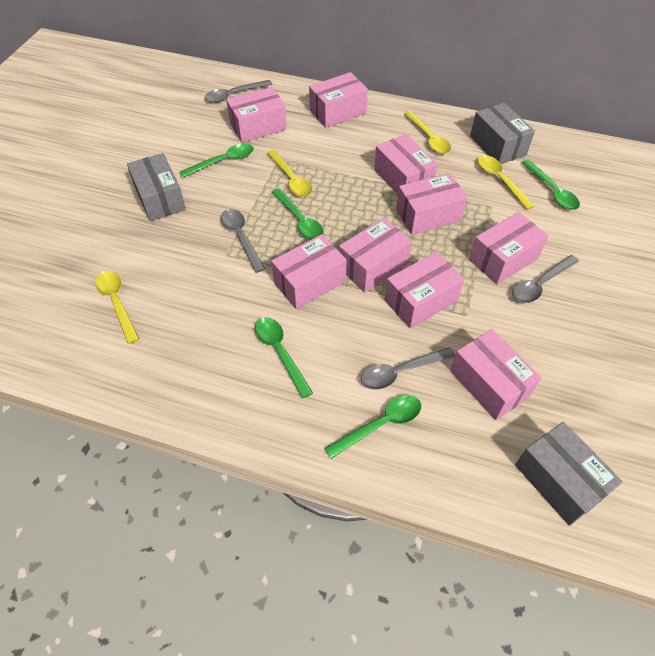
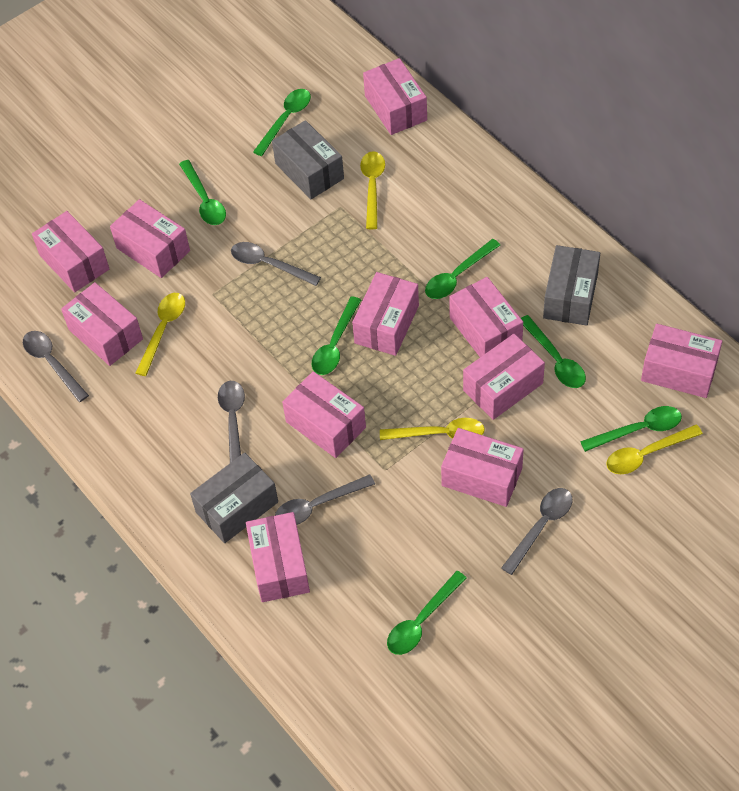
green spoon: 5 -> 7
grey spoon: 4 -> 5
pink box: 9 -> 11

